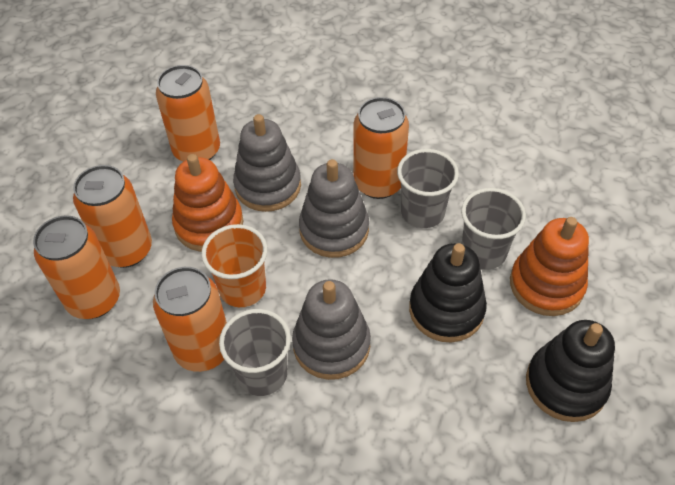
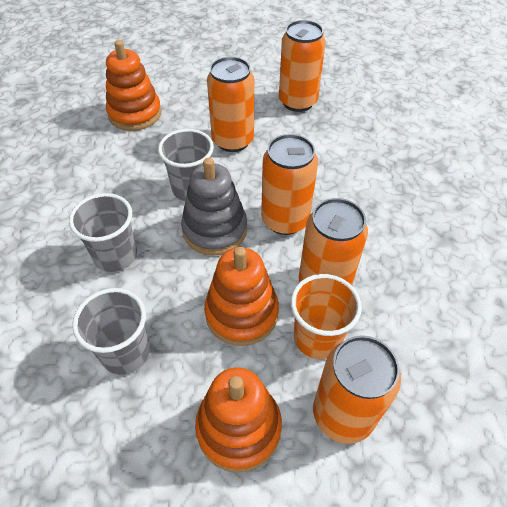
black stacking toy: 2 -> 0
grey stacking toy: 3 -> 1
orange stacking toy: 2 -> 3

